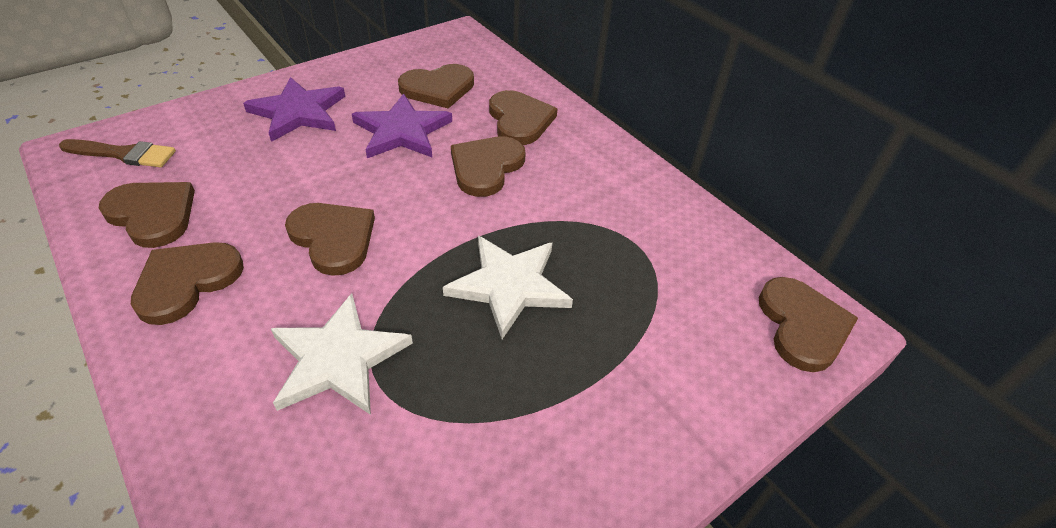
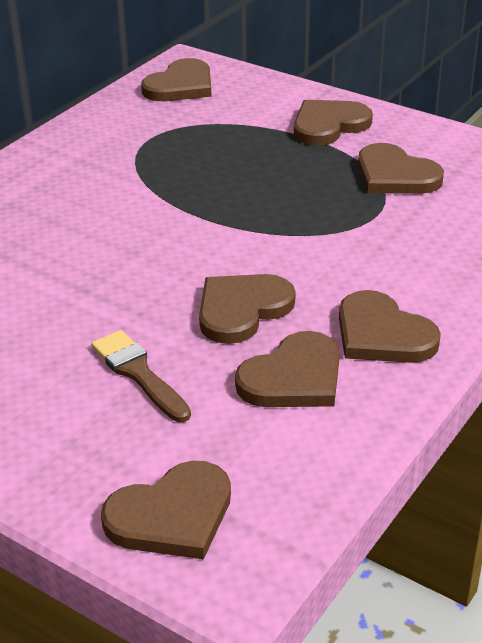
purple star: 2 -> 0
white star: 2 -> 0

